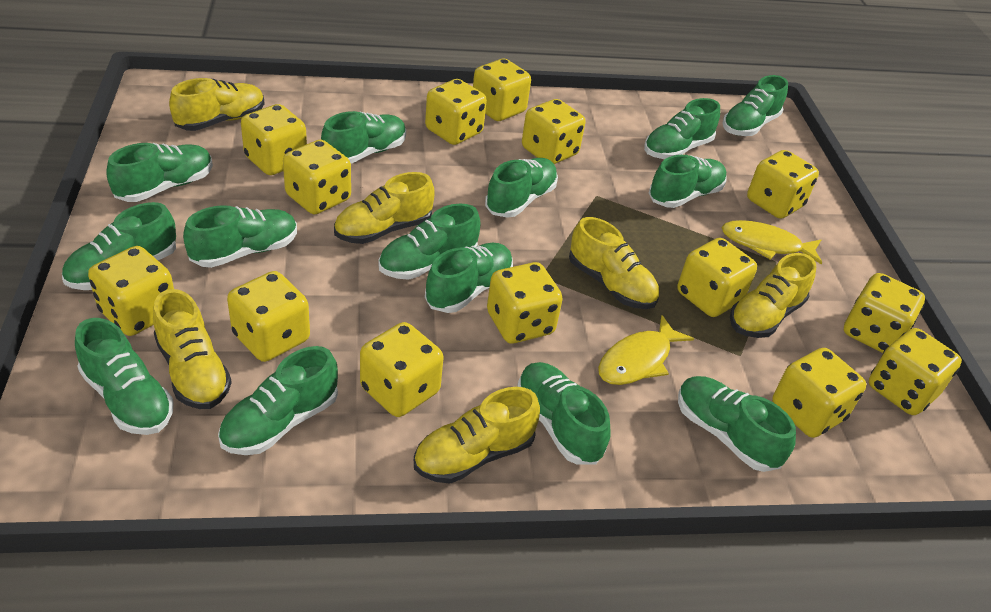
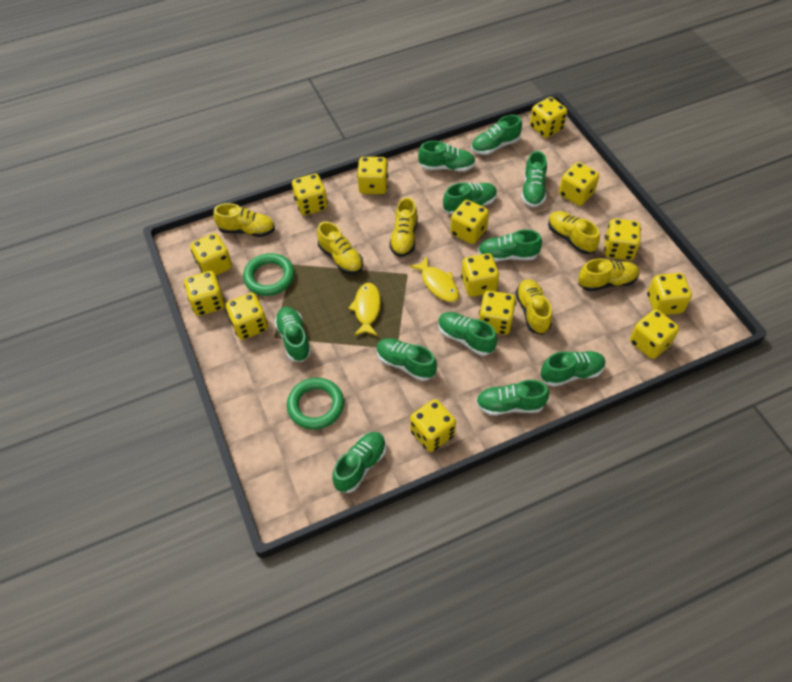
green ring: 0 -> 2
green shoe: 14 -> 11

